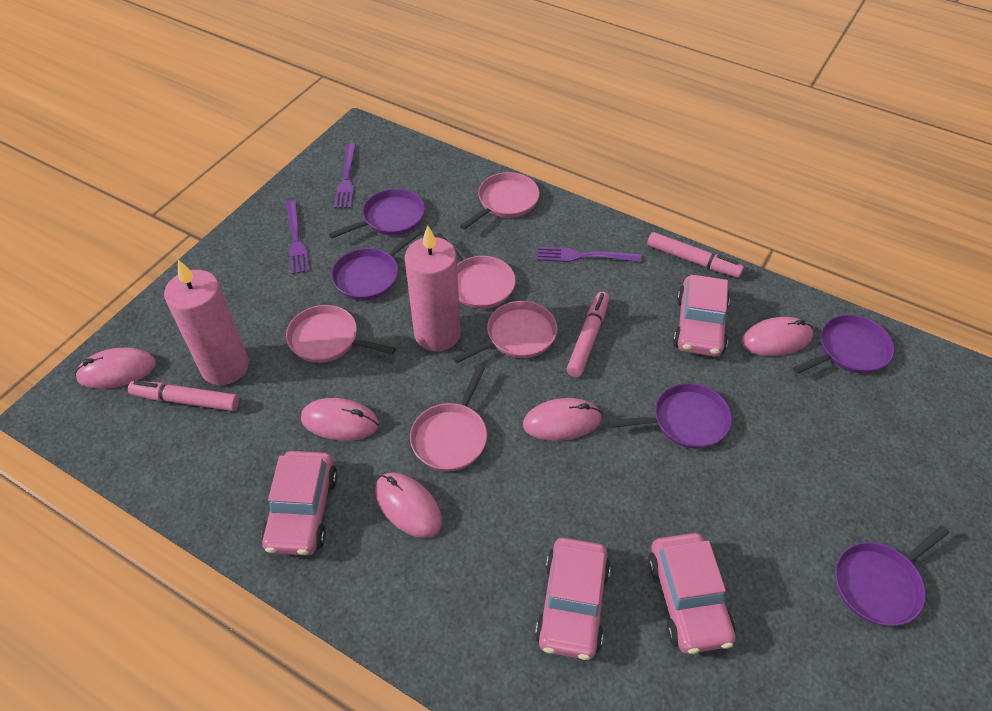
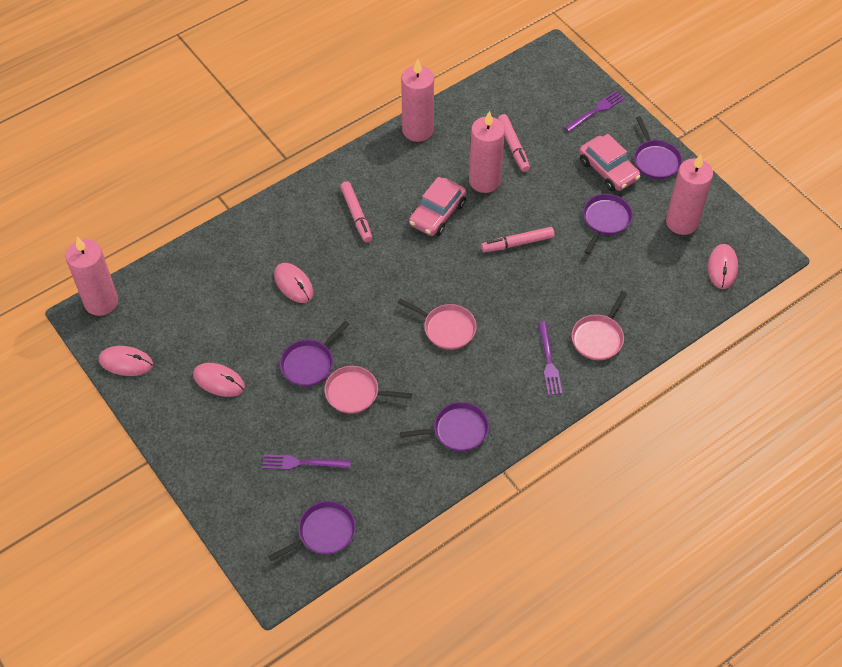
pink candle: 2 -> 4
pink car: 4 -> 2
pink mouse: 5 -> 4
pink pan: 5 -> 3

